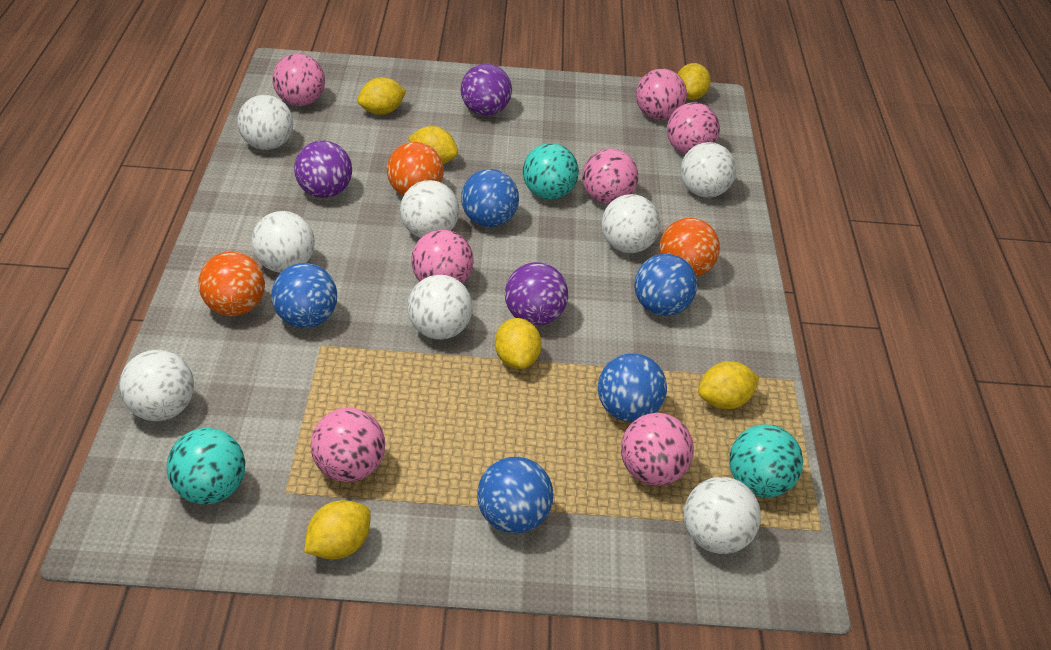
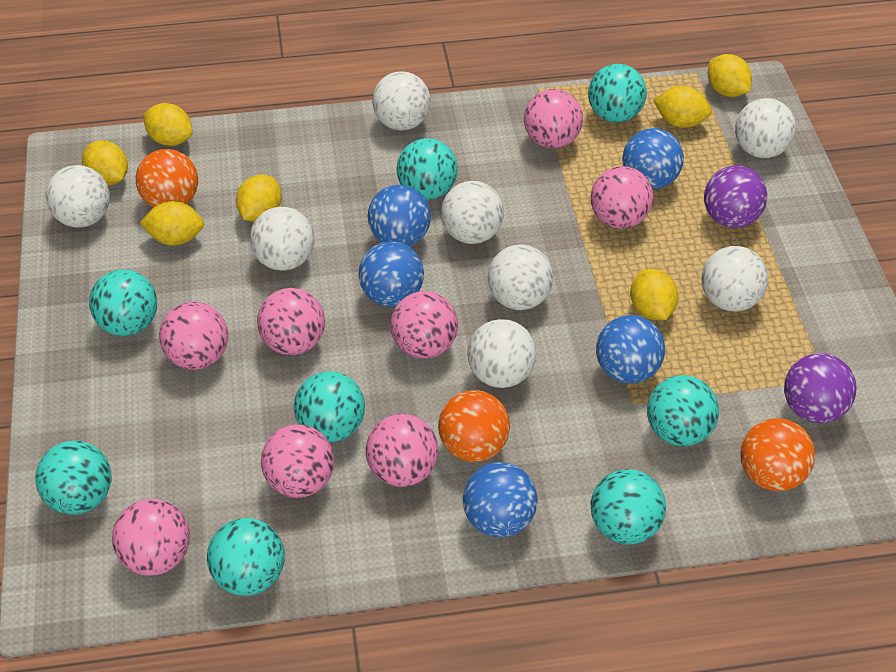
pink ball: 7 -> 8
purple ball: 3 -> 2
turquoise ball: 3 -> 8
yellow lemon: 6 -> 7

